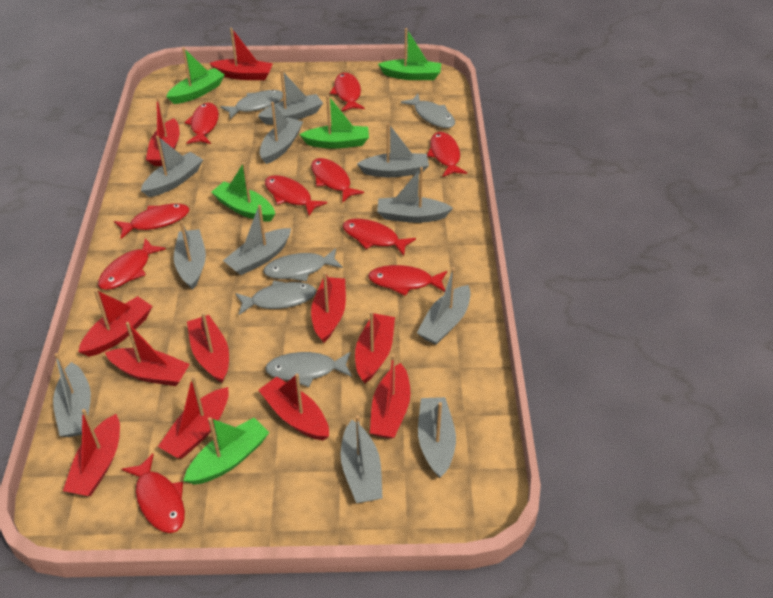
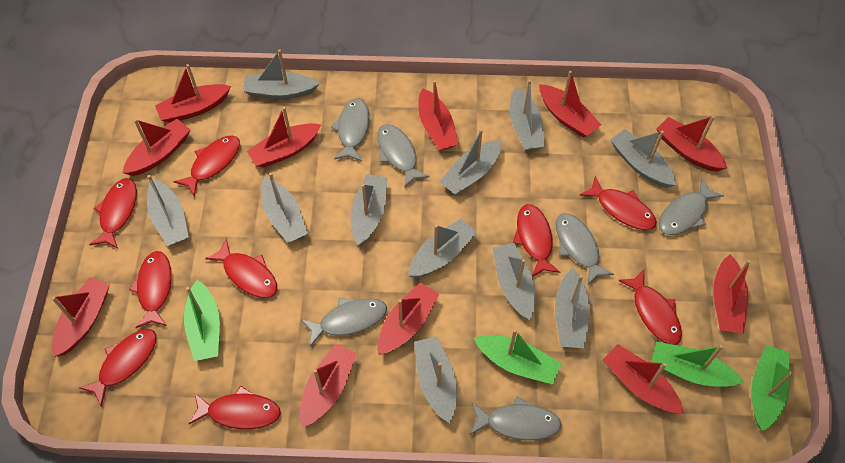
green boat: 5 -> 4
grey fish: 5 -> 6
red fish: 10 -> 9

